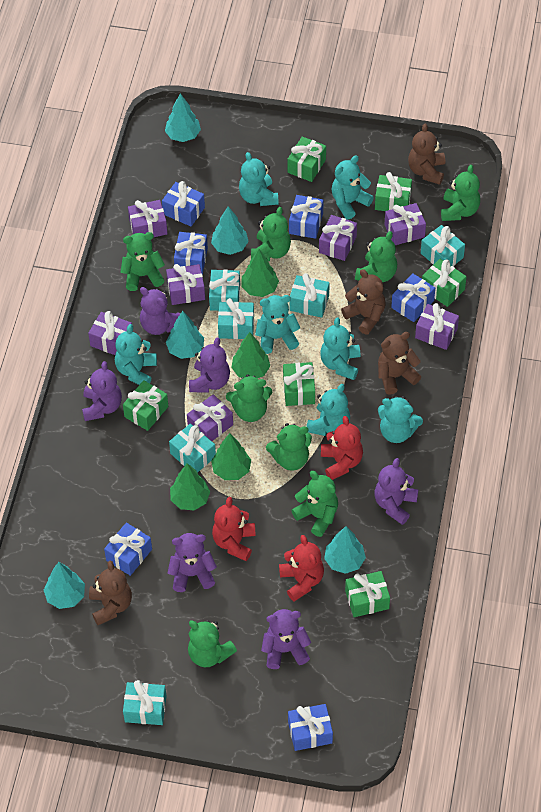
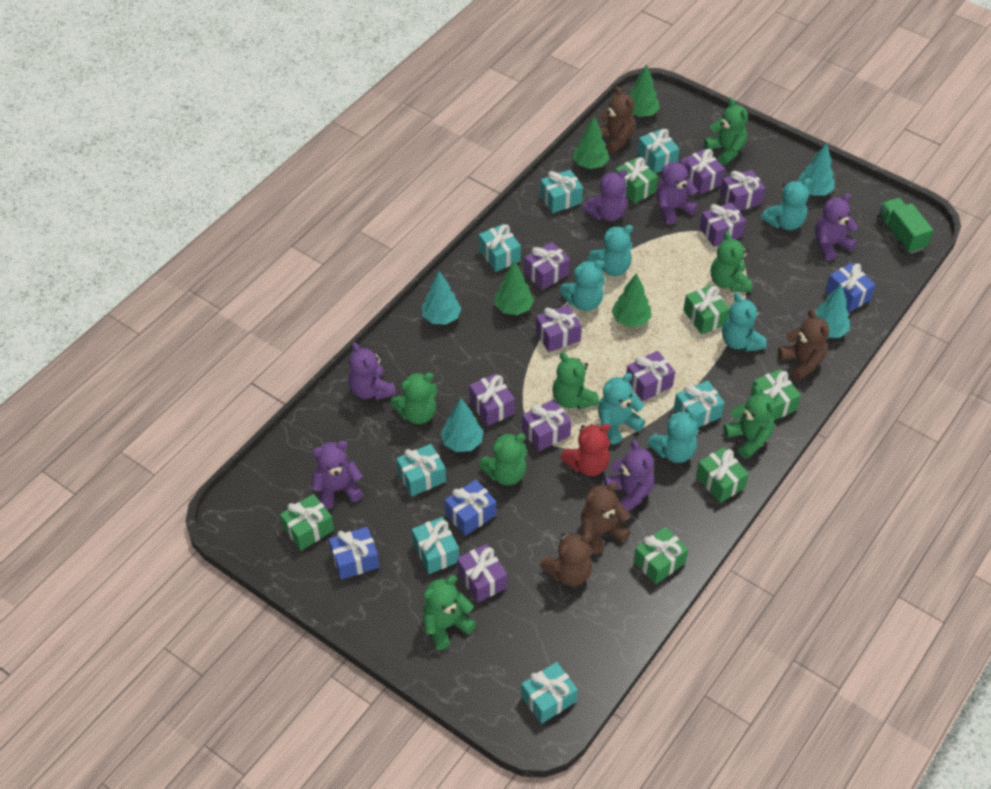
blue gift: 6 -> 3
green teddy bear: 8 -> 7
green truck: 0 -> 1
purple gift: 7 -> 9
red teddy bear: 3 -> 1
turquoise gift: 6 -> 7
turquoise teddy bear: 7 -> 6
turquoise tree: 5 -> 4

